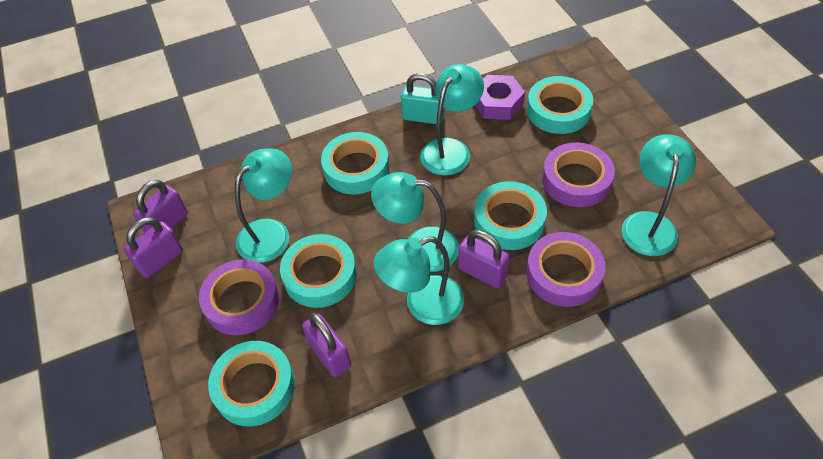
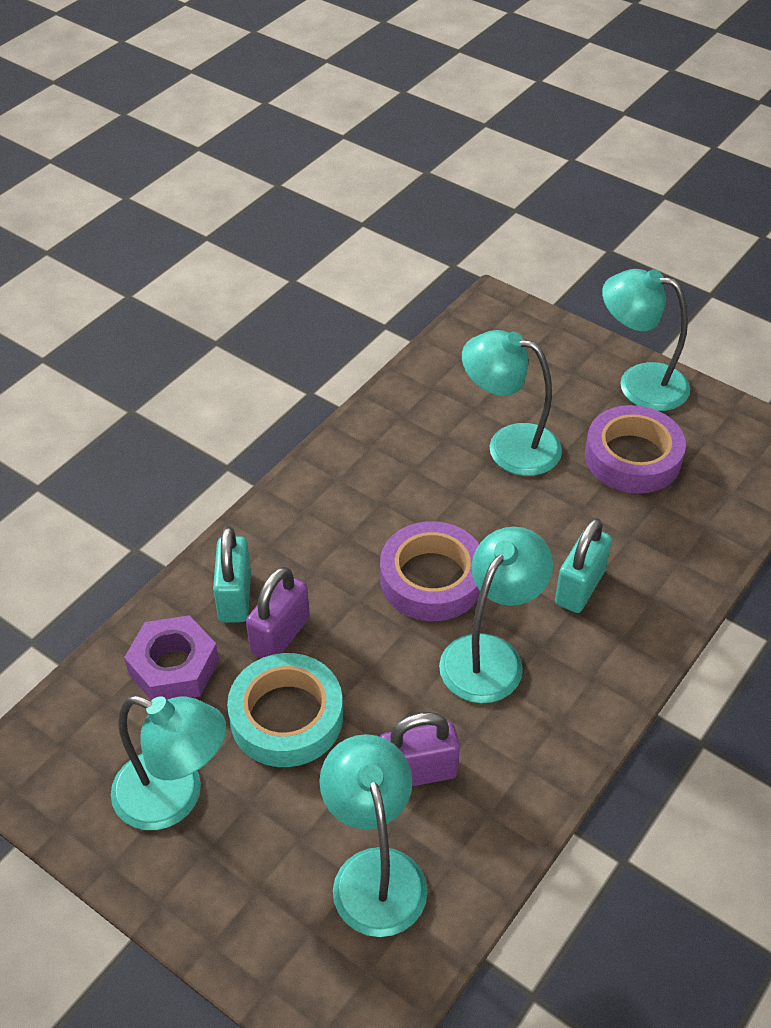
purple padlock: 4 -> 2
purple tape: 3 -> 2
turquoise padlock: 1 -> 2
turquoise tape: 5 -> 1

